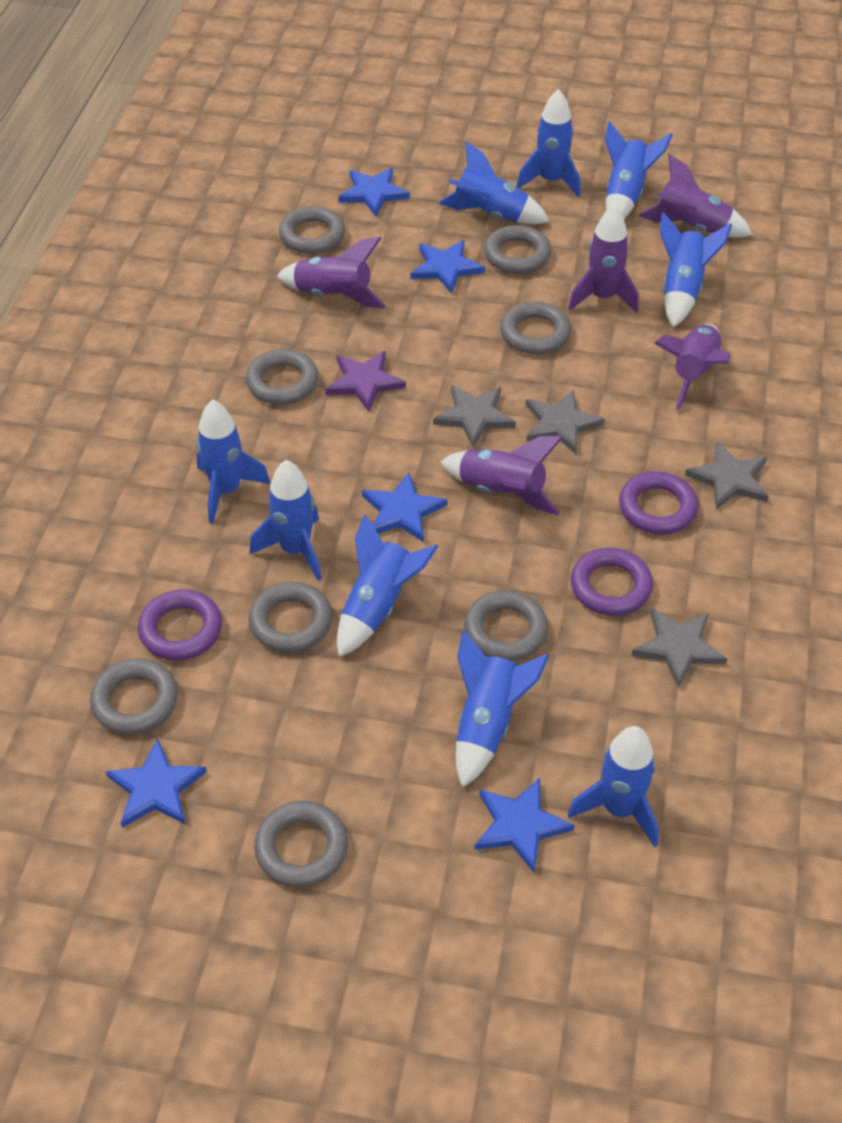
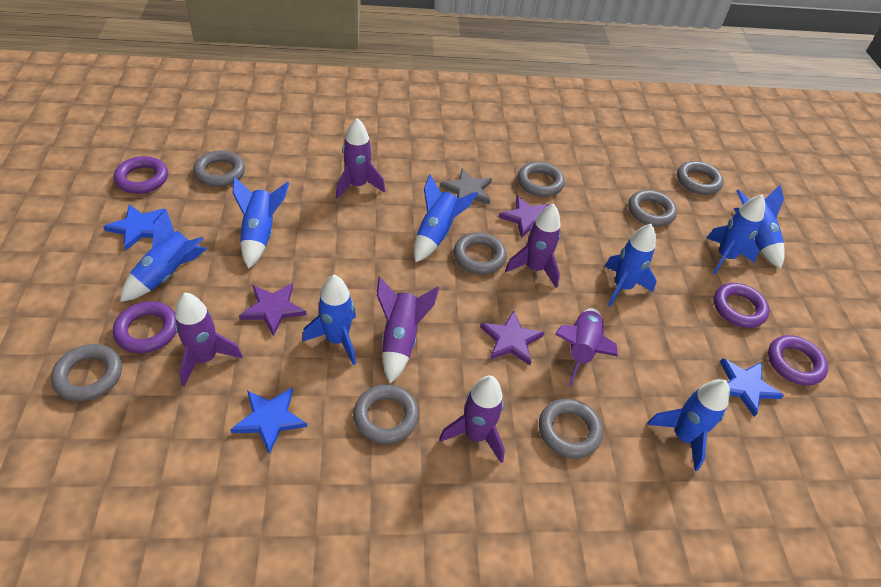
blue rocket: 9 -> 8
blue star: 5 -> 3
grey star: 4 -> 1
purple ring: 3 -> 4
purple rocket: 5 -> 6
purple star: 1 -> 3

